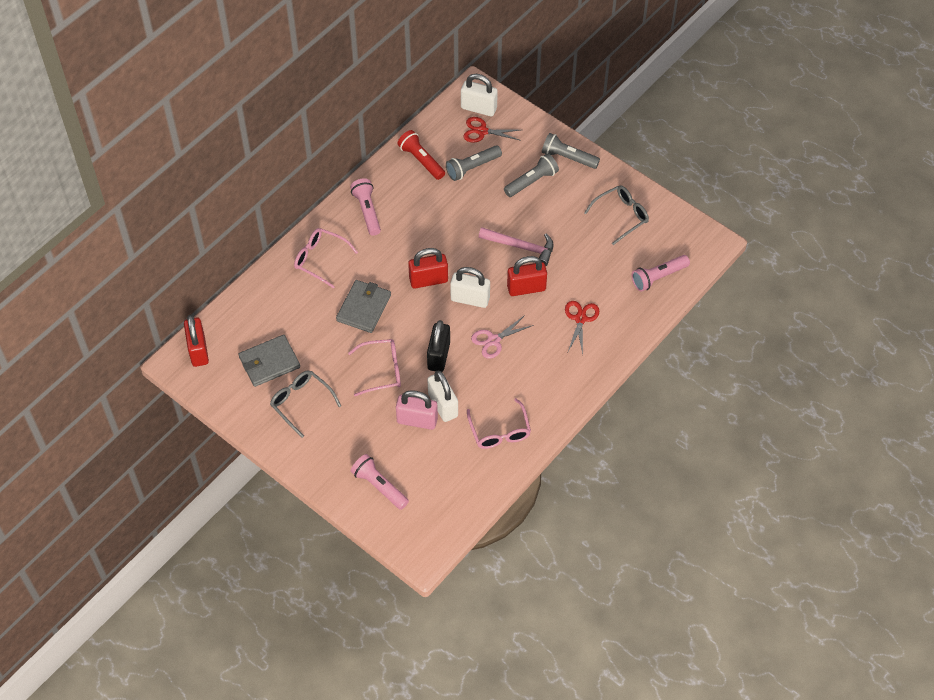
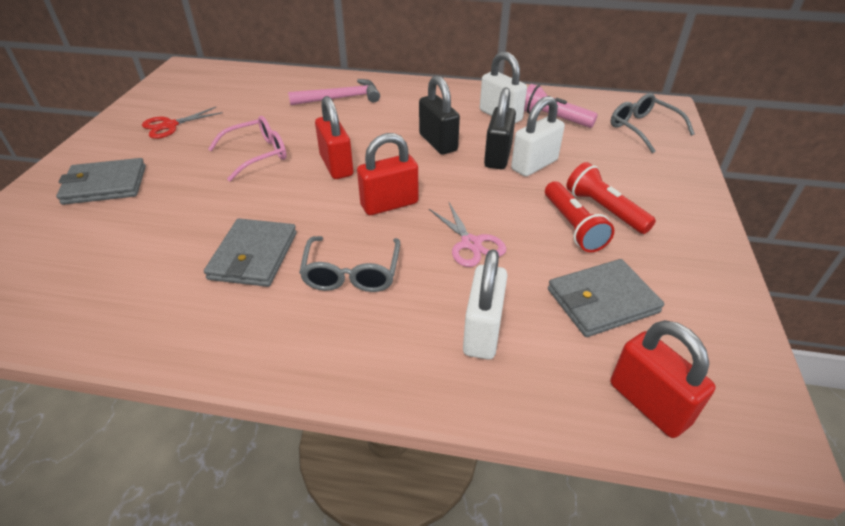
black padlock: 1 -> 2
grey flashlight: 3 -> 0
grey wallet: 2 -> 3
pink flashlight: 3 -> 1
pink glasses: 3 -> 1
pink padlock: 1 -> 0
red flashlight: 1 -> 2
red scissors: 2 -> 1

